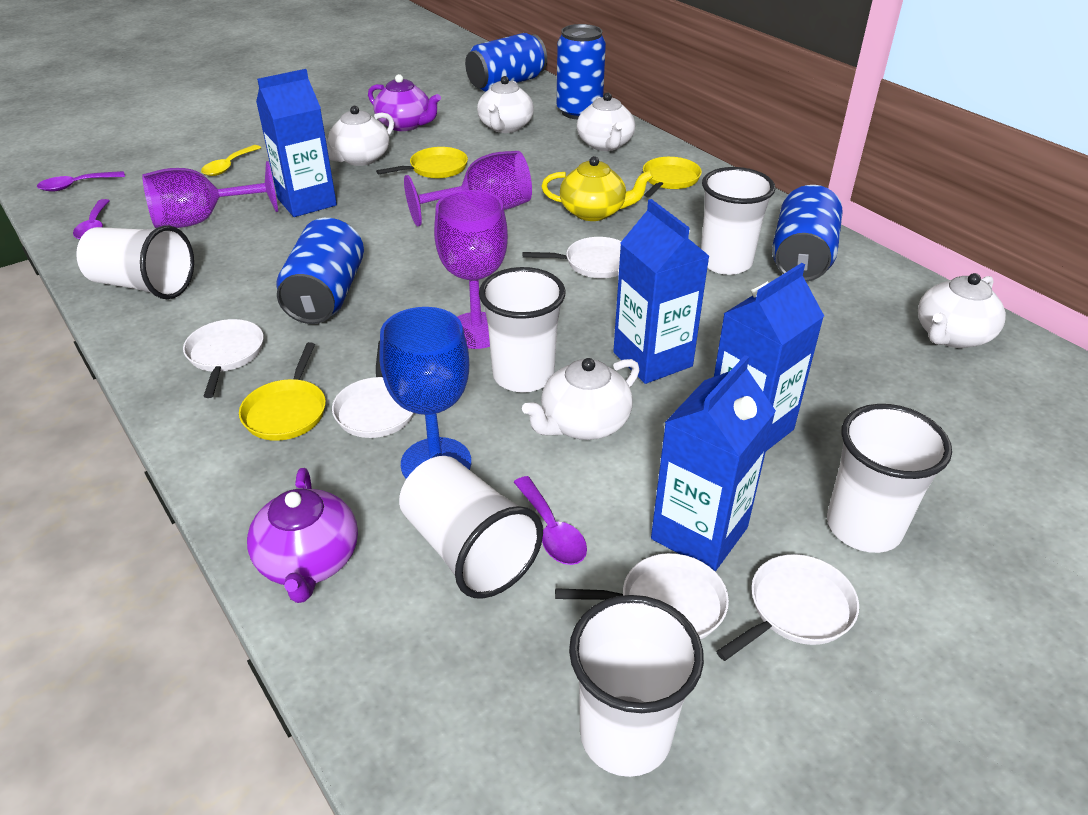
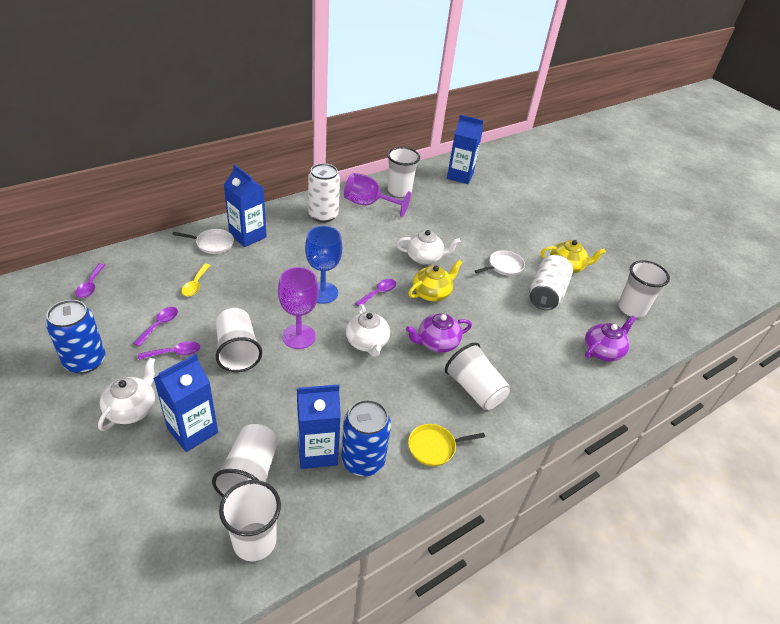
blue can: 4 -> 2
purple goblet: 3 -> 2
purple spoon: 3 -> 4
white can: 0 -> 2
white pan: 5 -> 2
white teapot: 5 -> 3
yellow pan: 3 -> 1
yellow teapot: 1 -> 2

